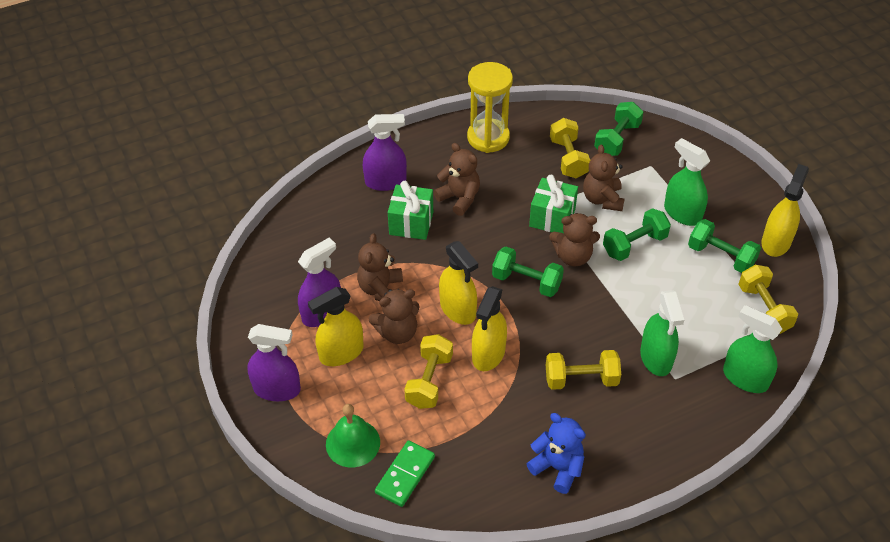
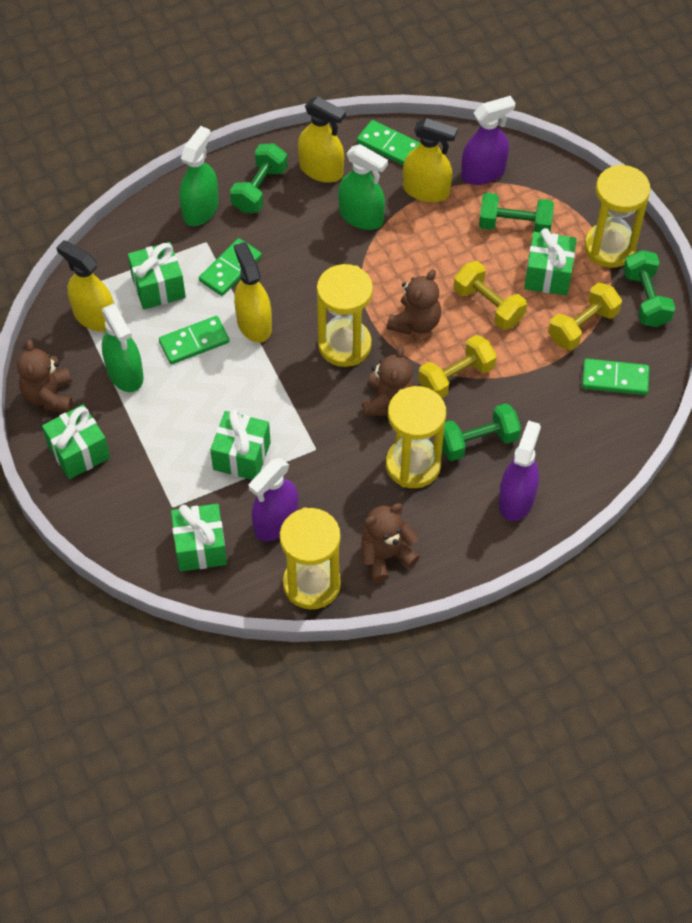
blue teddy bear: 1 -> 0
brown teddy bear: 5 -> 4
green bell: 1 -> 0
green domino: 1 -> 4
green gift: 2 -> 5
yellow dumbbell: 4 -> 3
yellow hourglass: 1 -> 4

